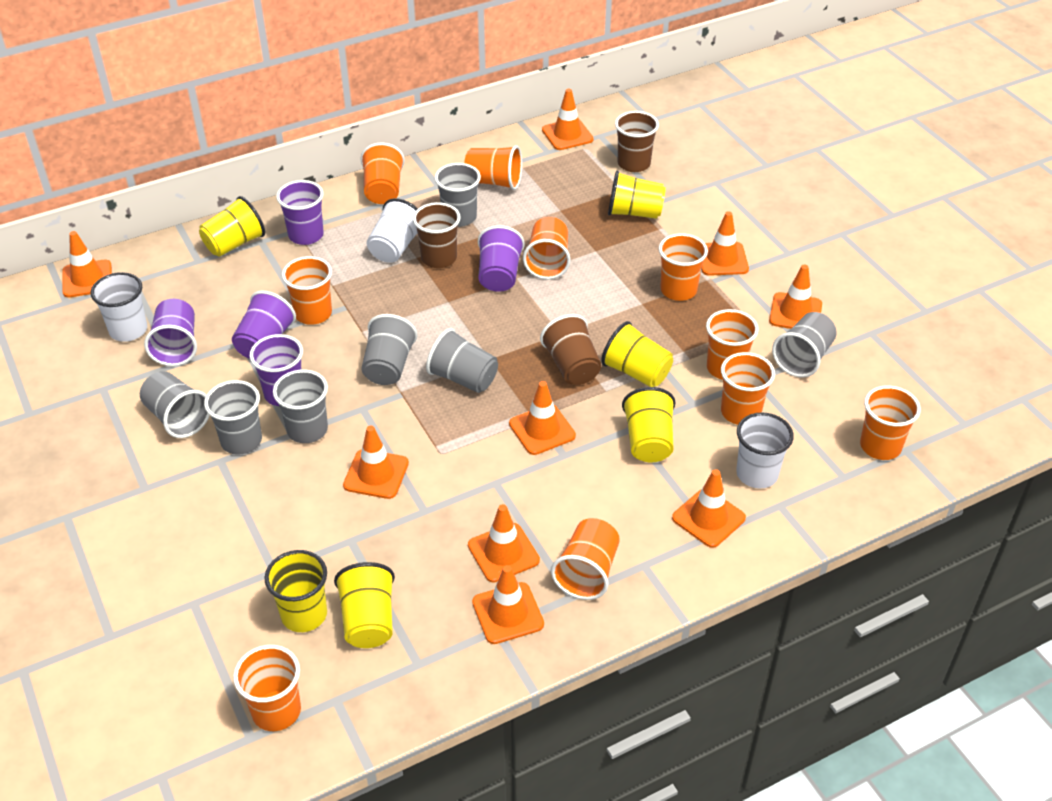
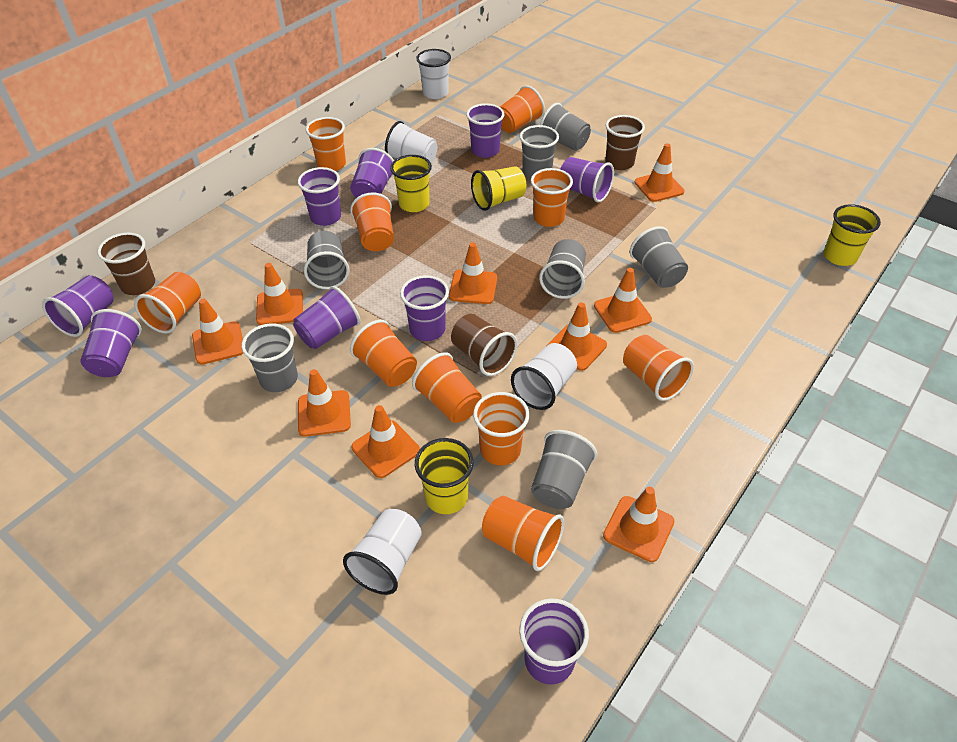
purple cup: 5 -> 9
white cup: 3 -> 4
yellow cup: 6 -> 4

